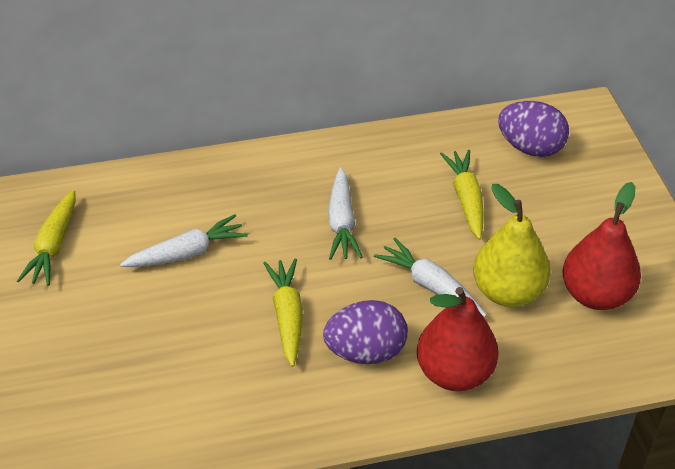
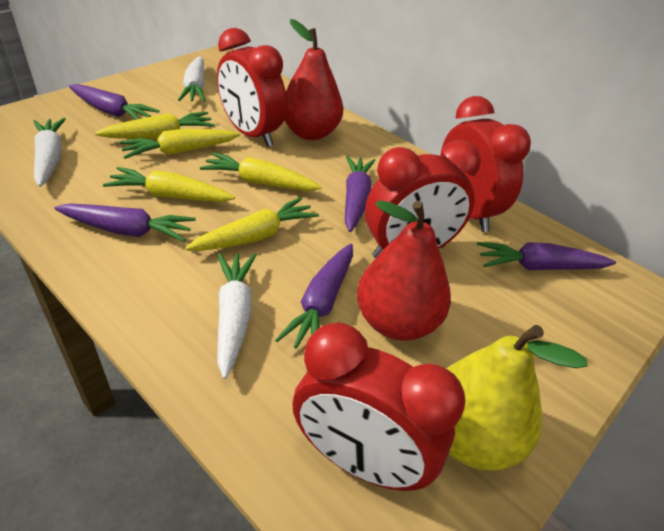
purple carrot: 0 -> 5
purple egg: 2 -> 0
red clock: 0 -> 4
yellow carrot: 3 -> 5

